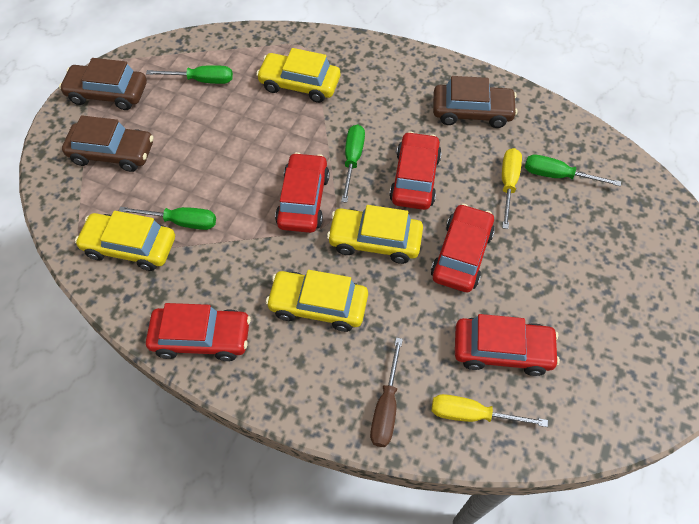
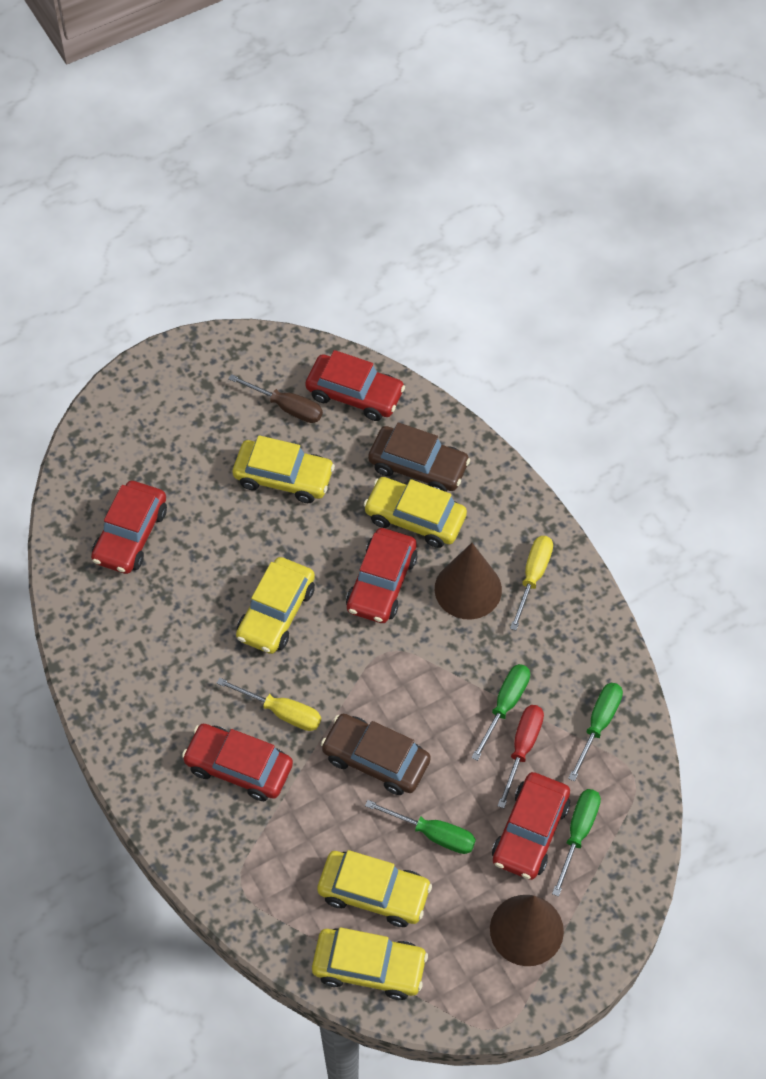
brown car: 3 -> 2
brown cone: 0 -> 2
red screwdriver: 0 -> 1
yellow car: 4 -> 5

